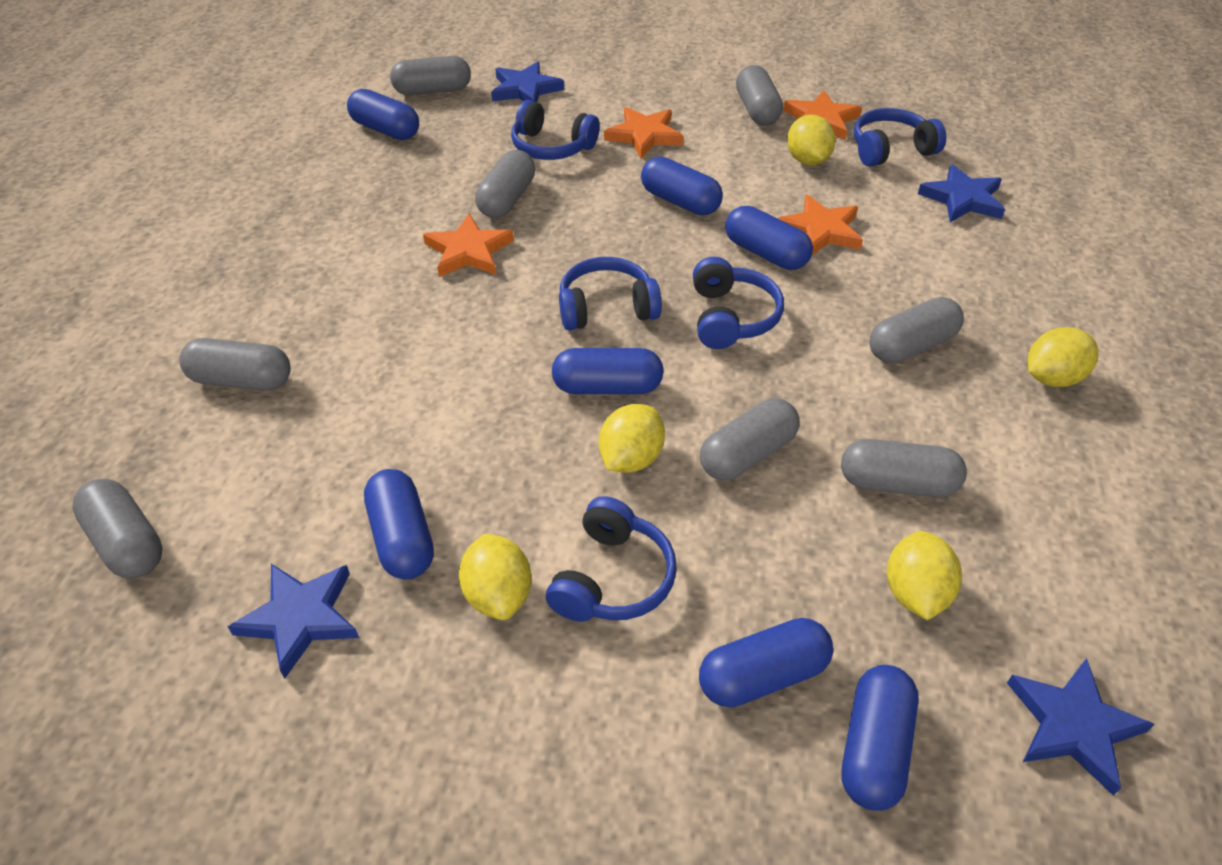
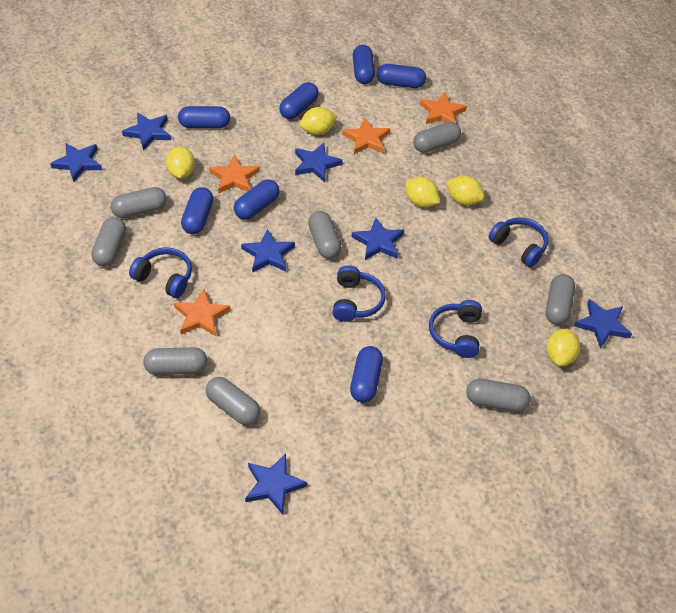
blue headphones: 5 -> 4
blue star: 4 -> 7

